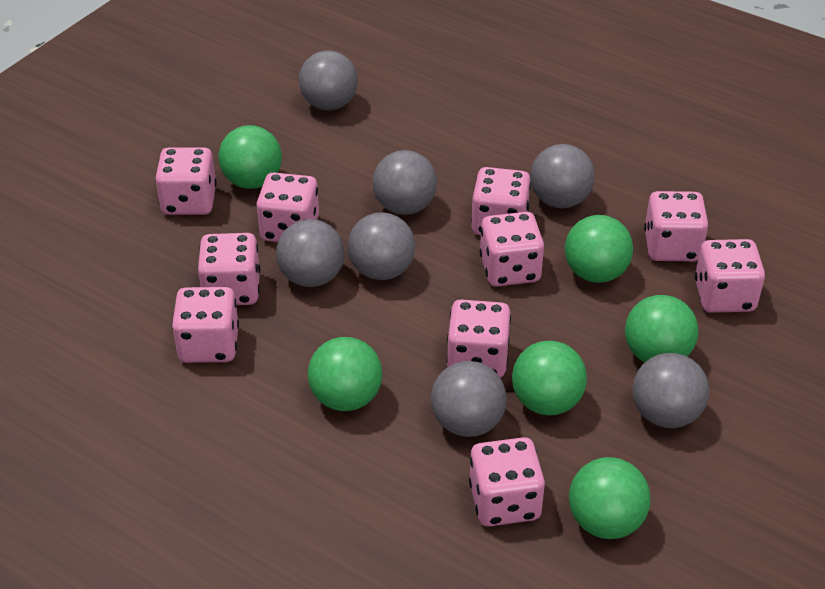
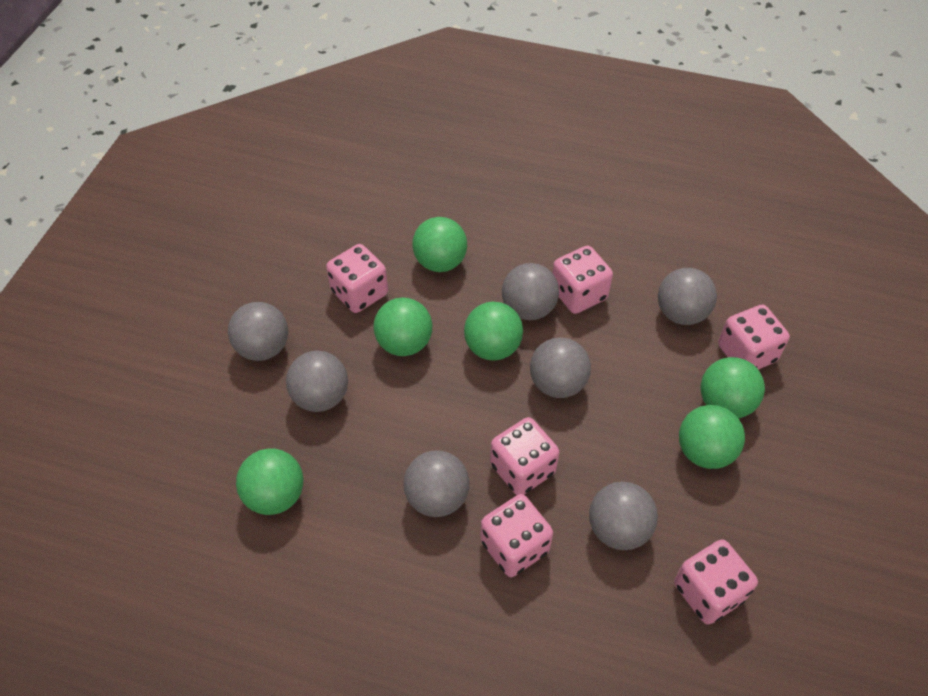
pink dice: 10 -> 6

